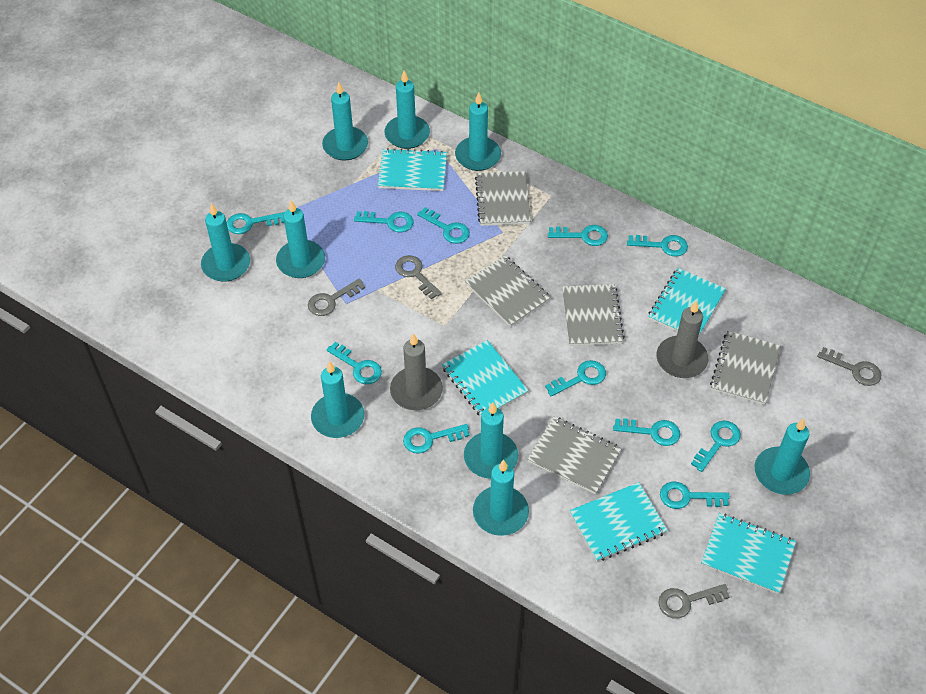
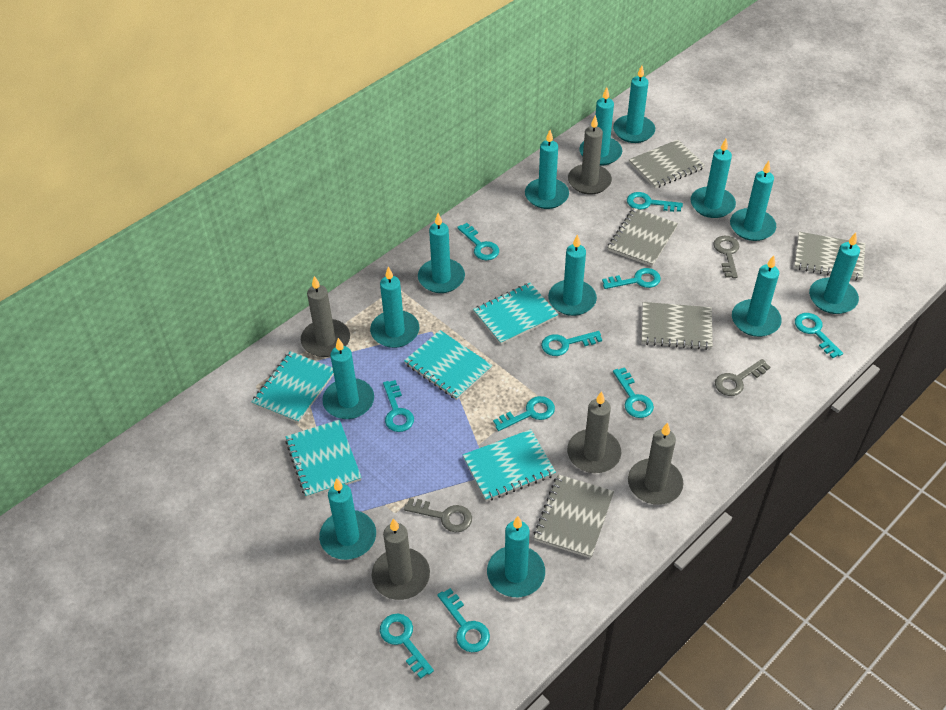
grey candle: 2 -> 5
grey key: 4 -> 3
turquoise candle: 9 -> 13
turquoise key: 11 -> 10

